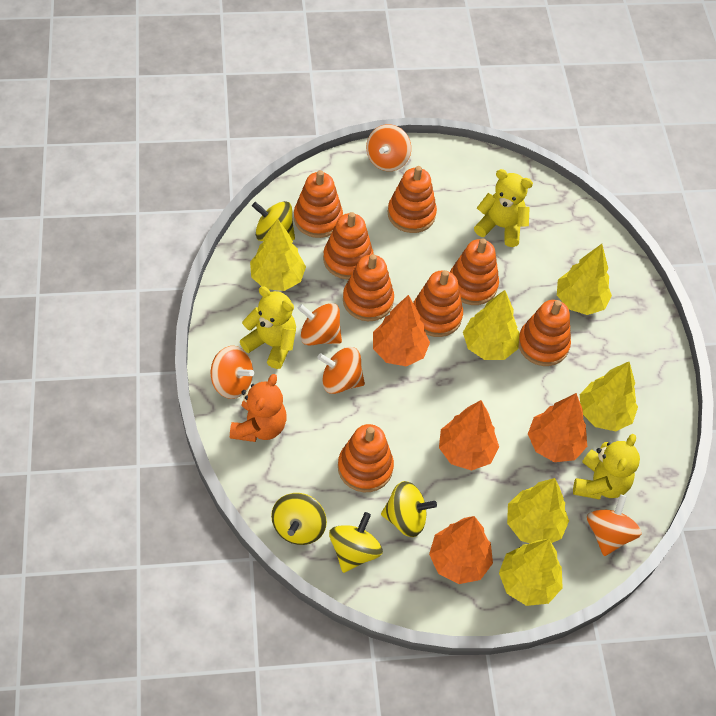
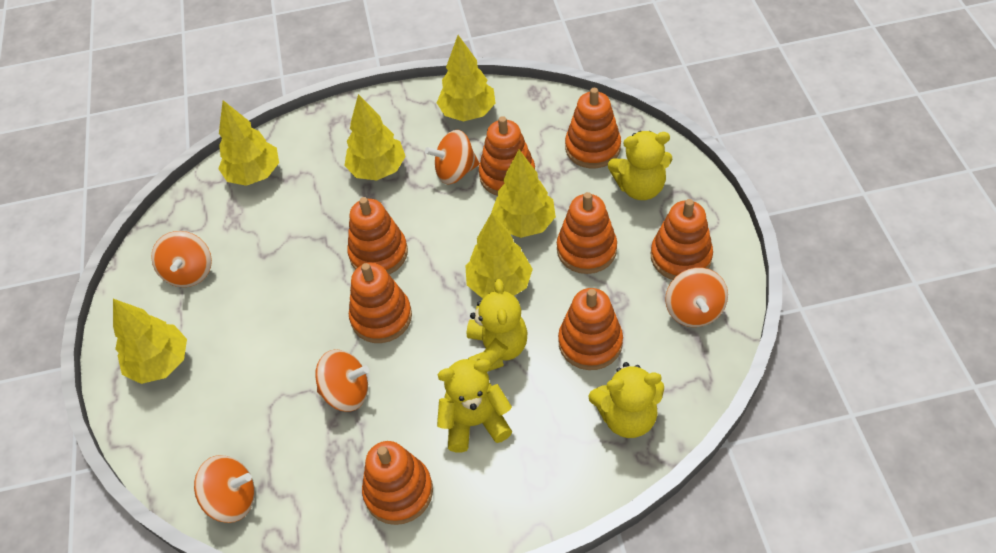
orange teddy bear: 1 -> 0
orange tree: 4 -> 0
yellow spinning top: 4 -> 0
yellow teddy bear: 3 -> 4

